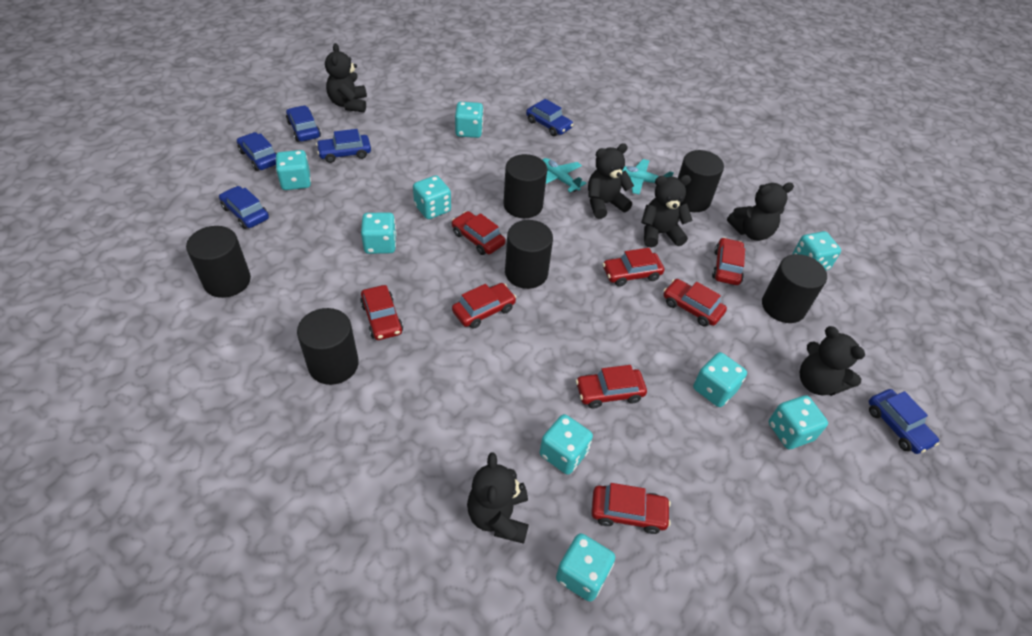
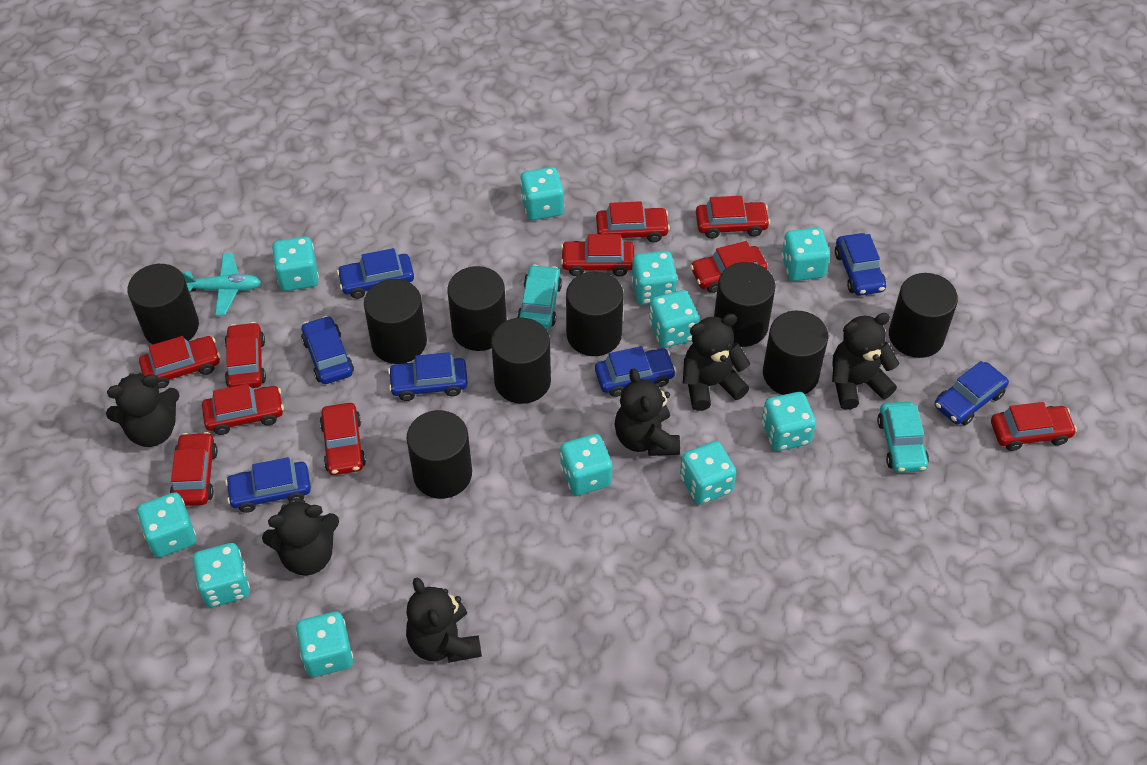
black cylinder: 6 -> 9
blue car: 6 -> 7
red car: 8 -> 10
turquoise car: 0 -> 2
turquoise dice: 9 -> 11
turquoise plane: 2 -> 1

